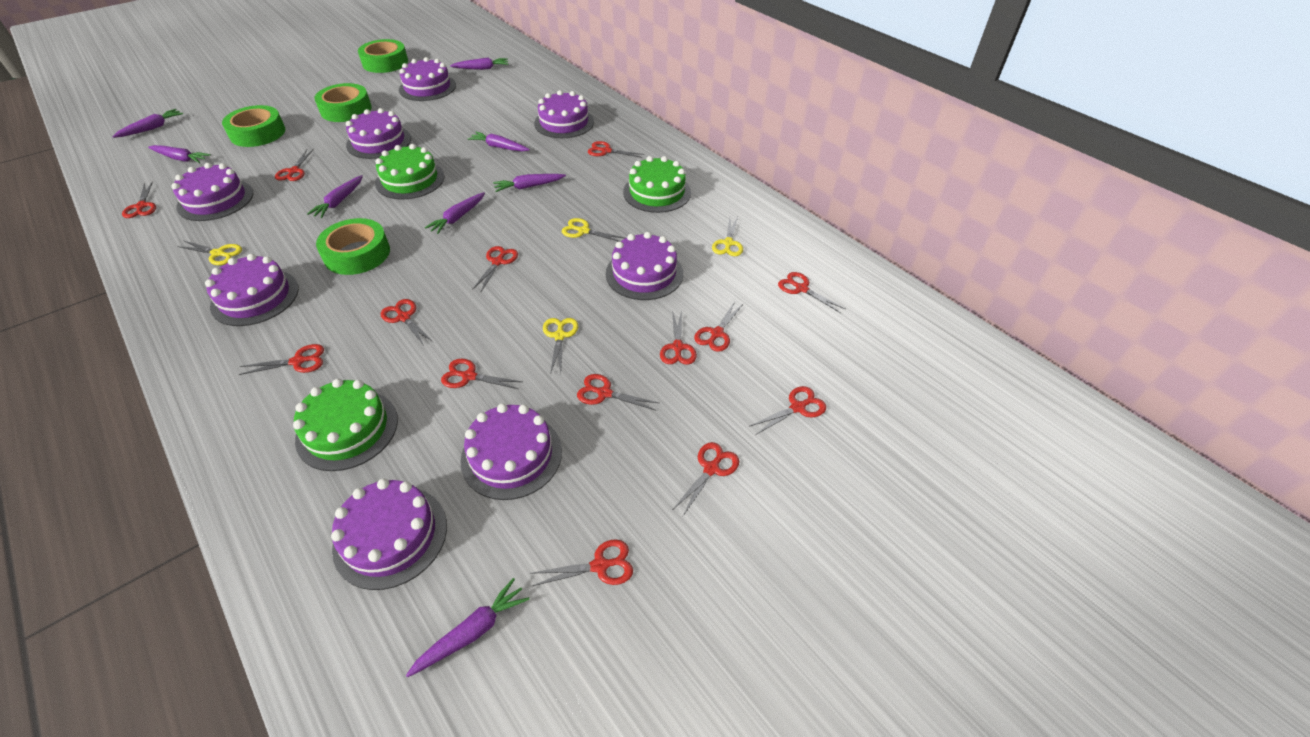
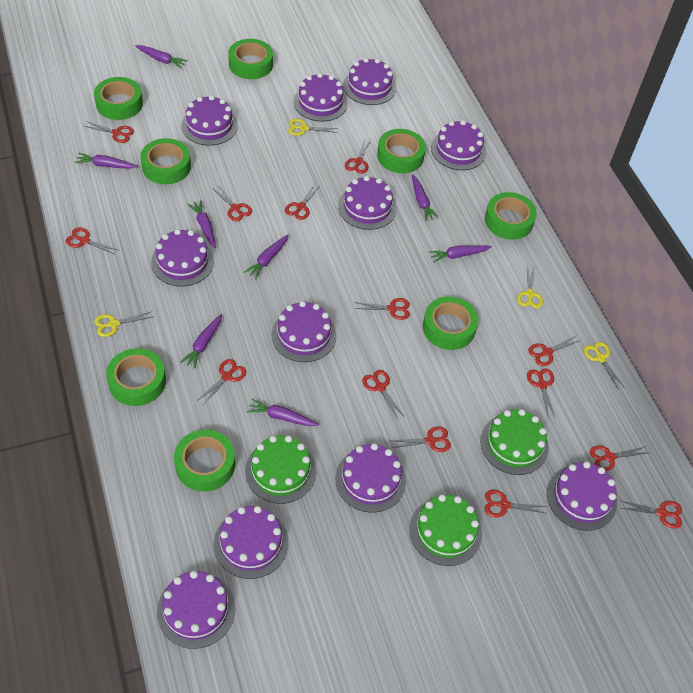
green tape: 4 -> 8
purple cake: 8 -> 11

